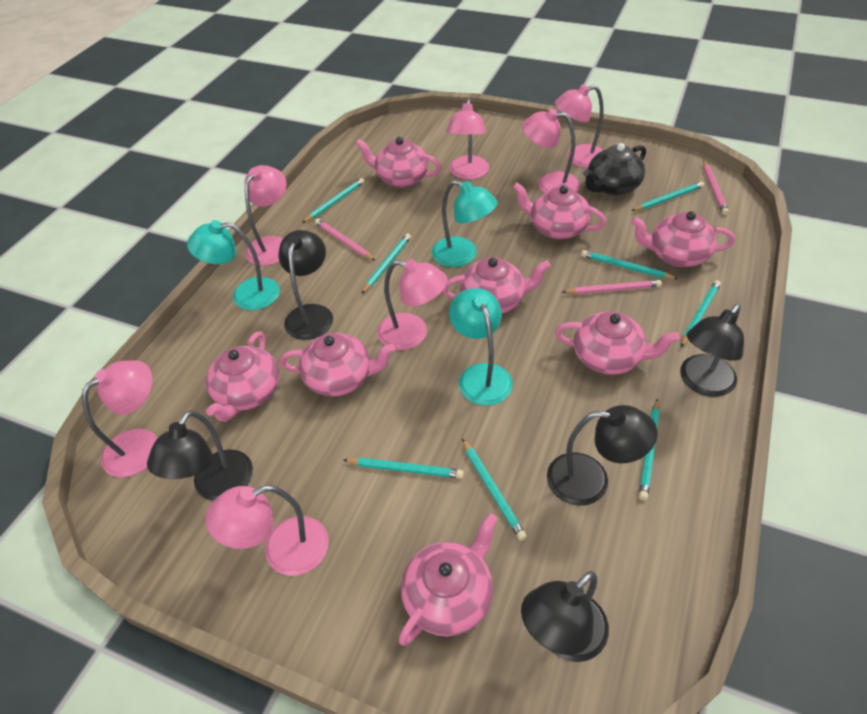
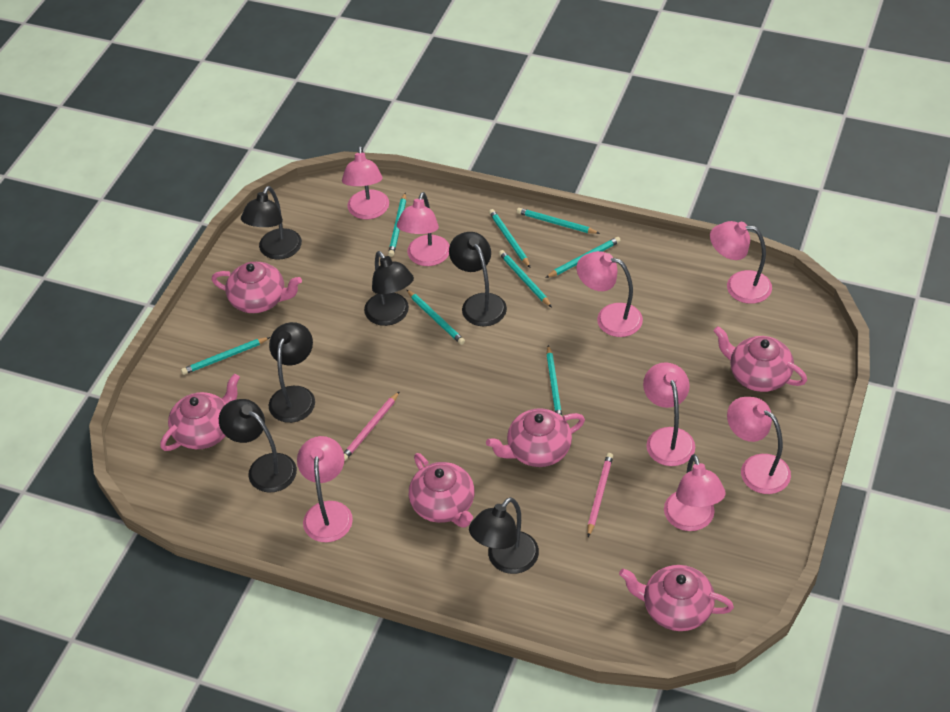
black lamp: 5 -> 6
black teapot: 1 -> 0
pink lamp: 7 -> 8
pink pencil: 3 -> 2
pink teapot: 8 -> 6
turquoise lamp: 3 -> 0

